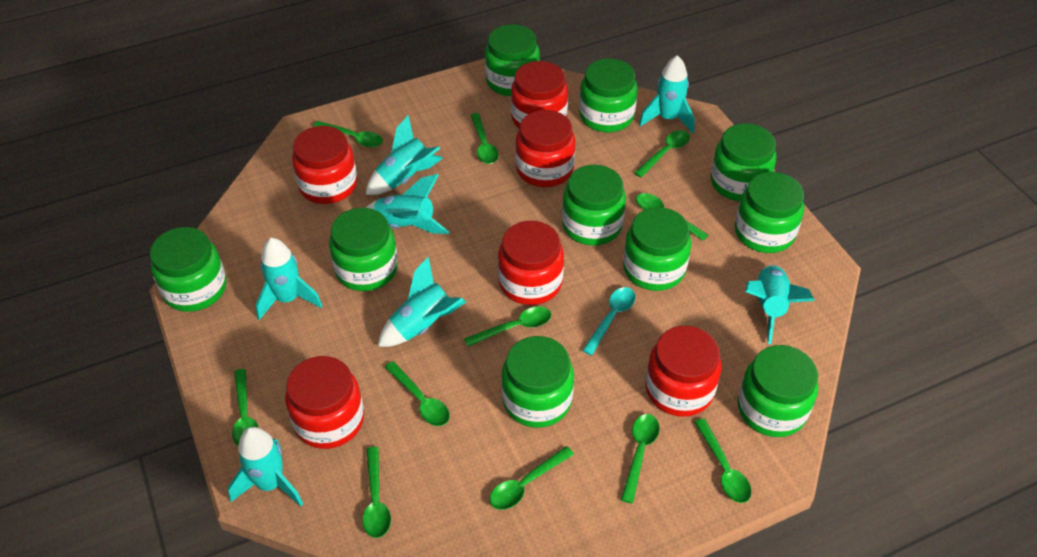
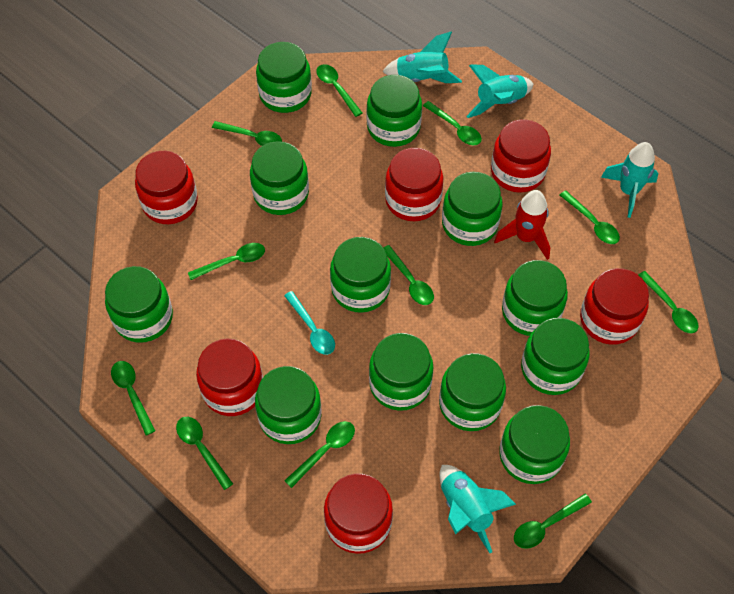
green jar: 10 -> 12
red rocket: 0 -> 1
turquoise rocket: 7 -> 4

